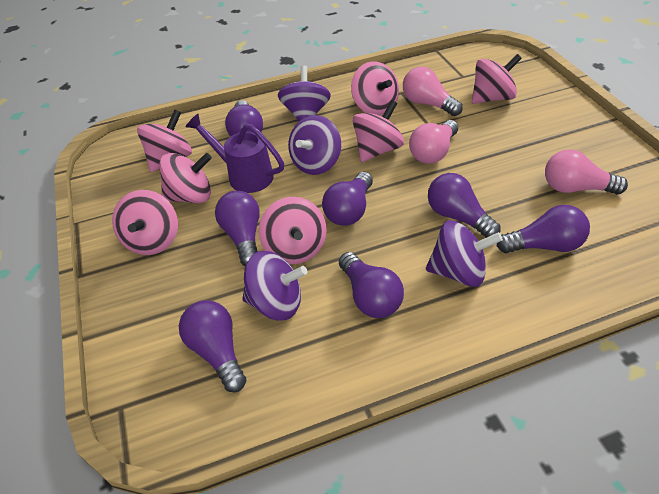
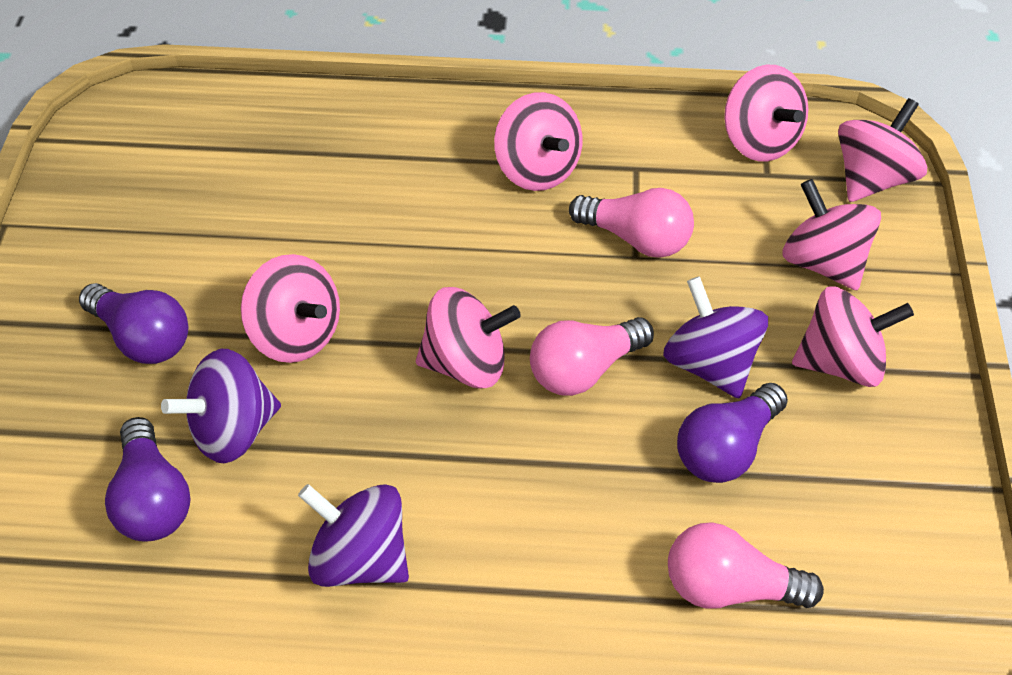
purple light bulb: 7 -> 3
purple spinning top: 4 -> 3
purple watering can: 1 -> 0

